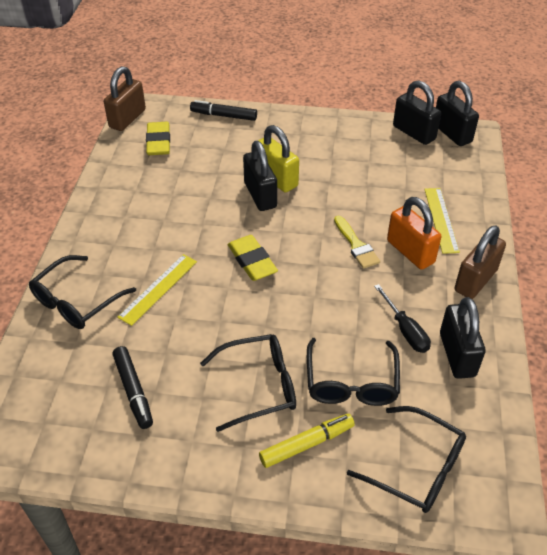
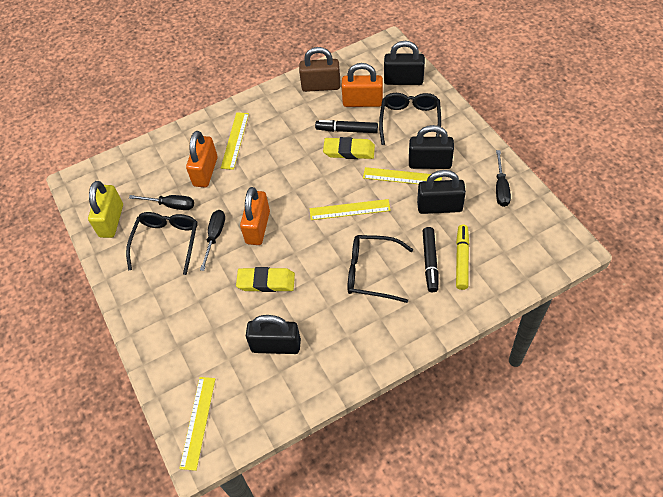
black glasses: 4 -> 3
black screwdriver: 1 -> 3
brown padlock: 2 -> 1
orange padlock: 1 -> 3
yellow brush: 1 -> 0
yellow ruler: 2 -> 4

